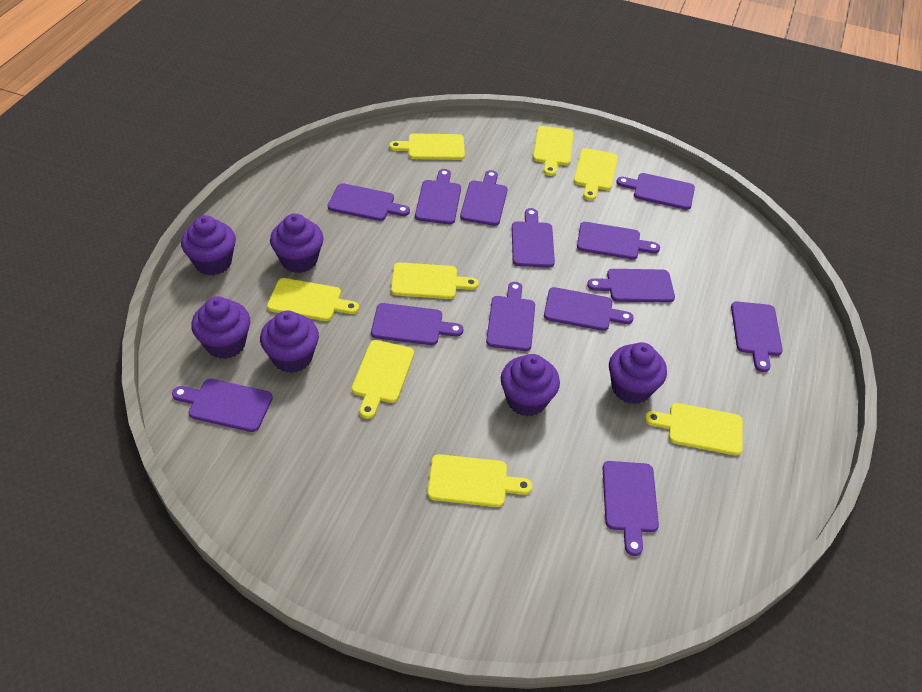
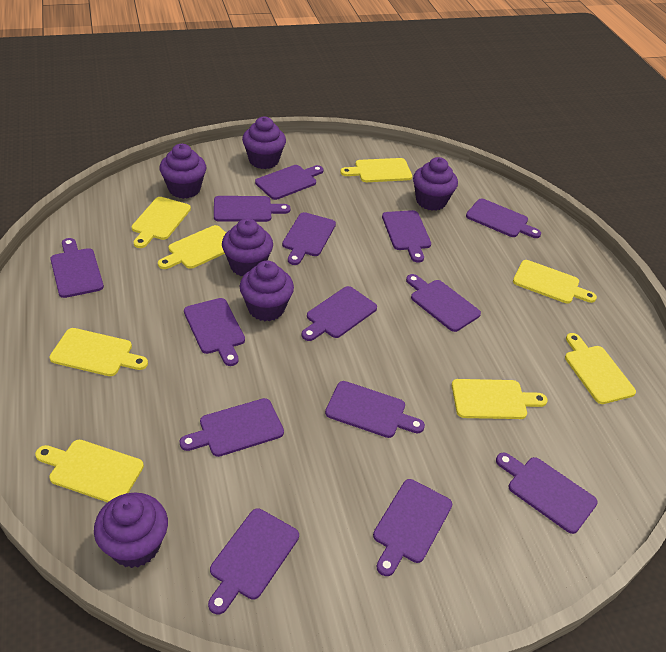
purple cutting board: 13 -> 14

